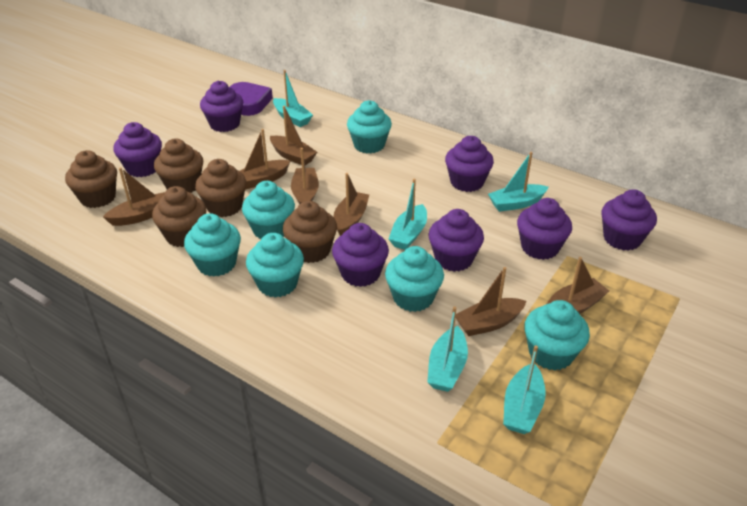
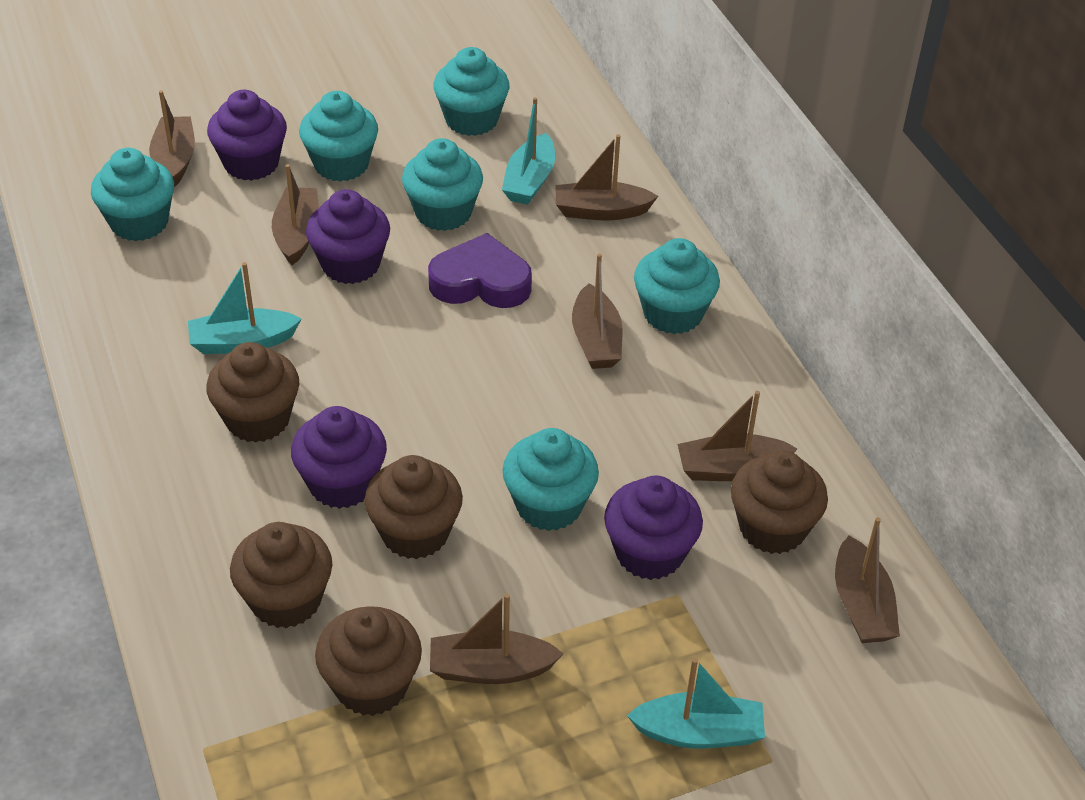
purple cupcake: 7 -> 4
turquoise boat: 5 -> 3

